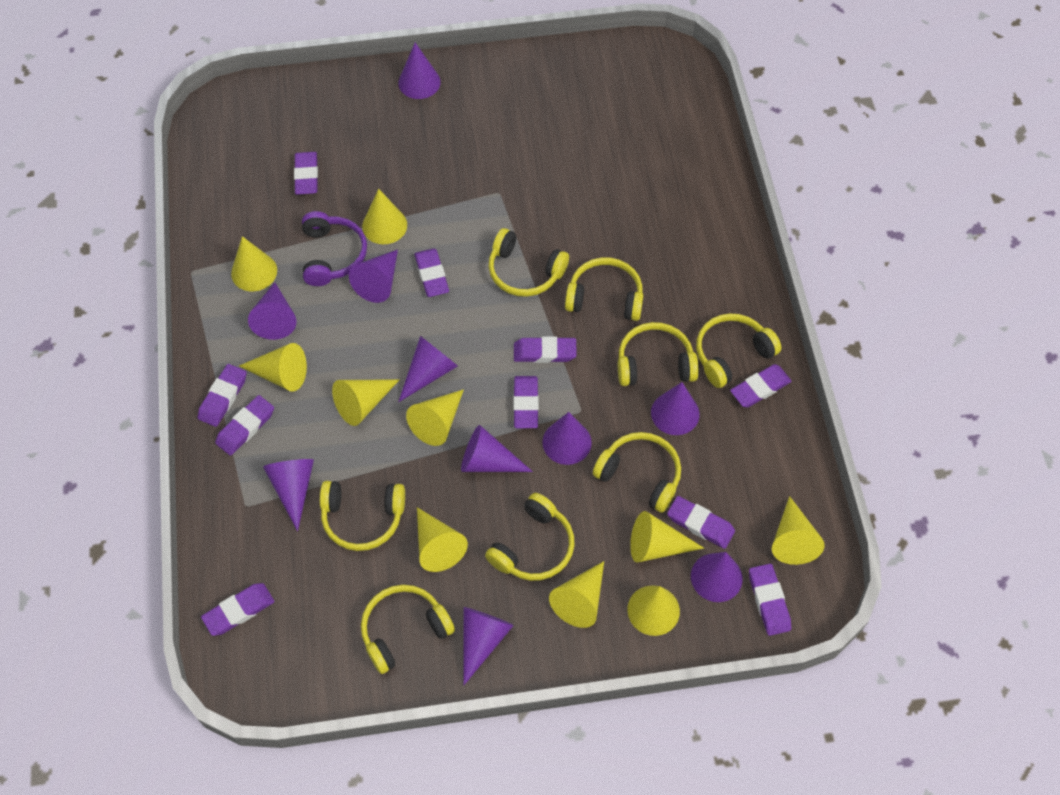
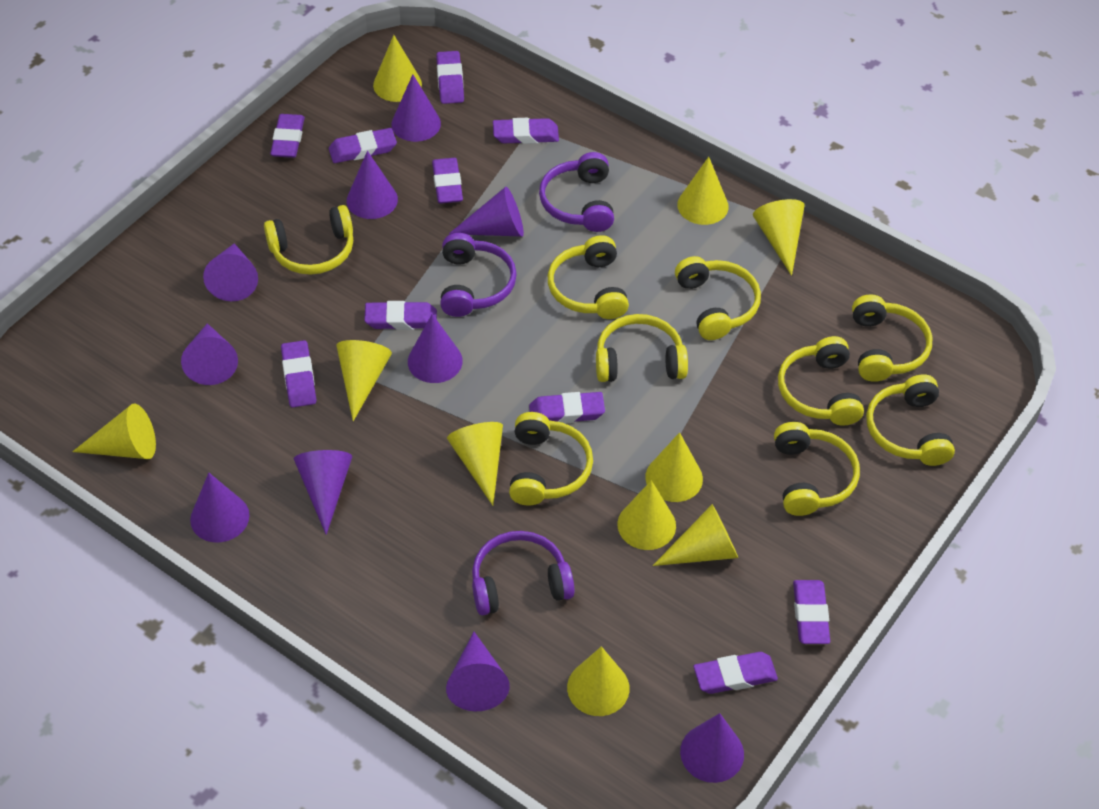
purple headphones: 1 -> 3
yellow headphones: 8 -> 9

